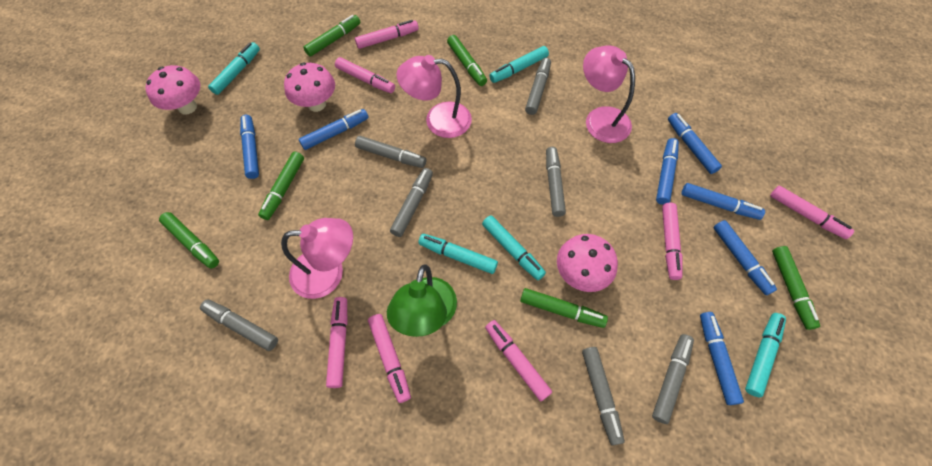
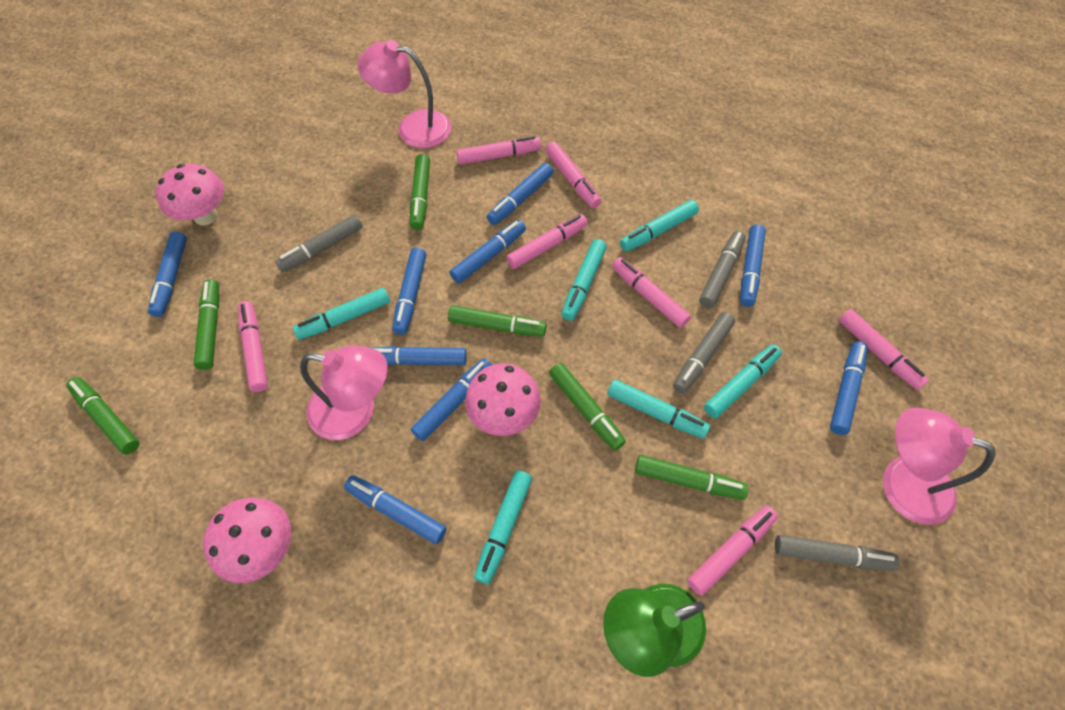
blue marker: 7 -> 9
grey marker: 7 -> 4
turquoise marker: 5 -> 6

